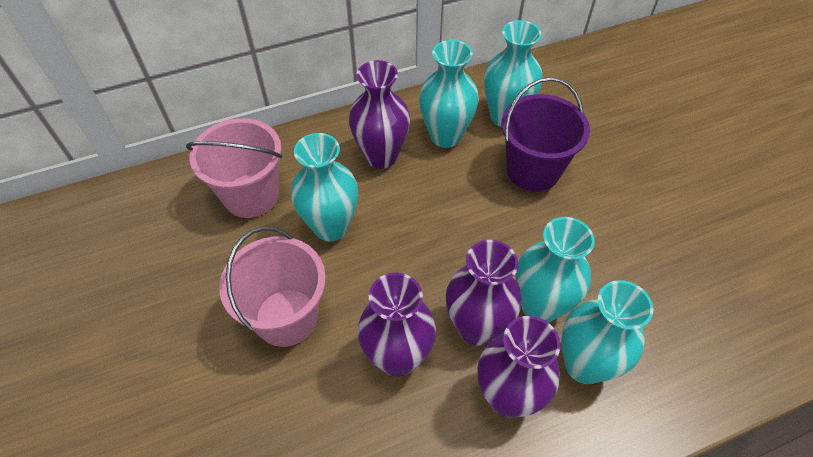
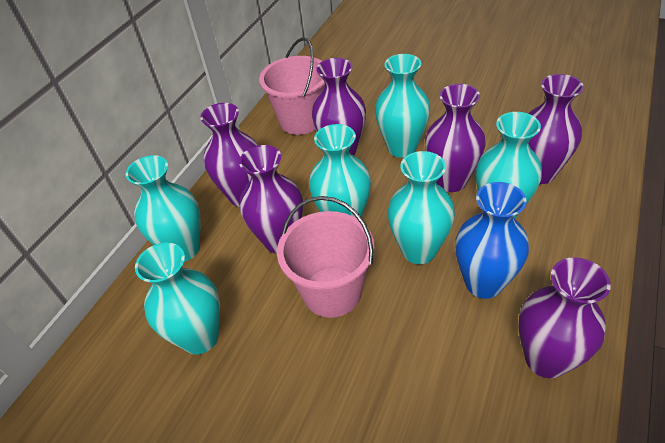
blue vase: 0 -> 1
purple bucket: 1 -> 0
purple vase: 4 -> 6
turquoise vase: 5 -> 6

